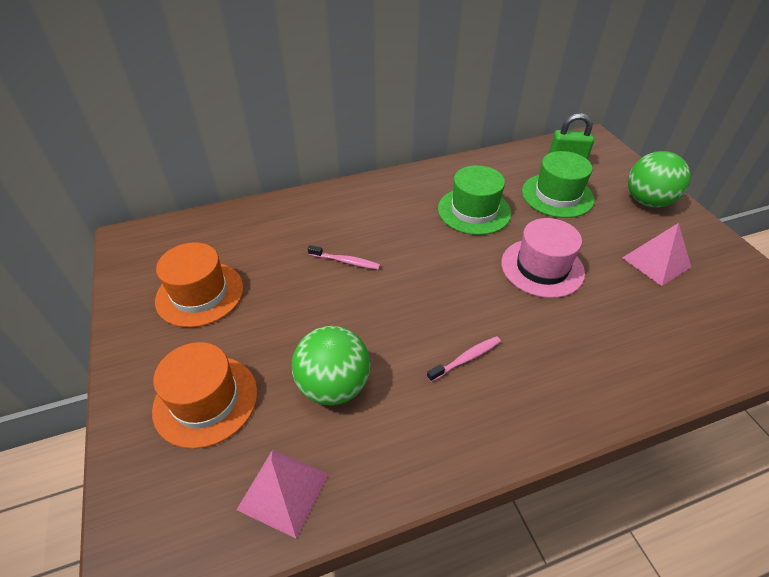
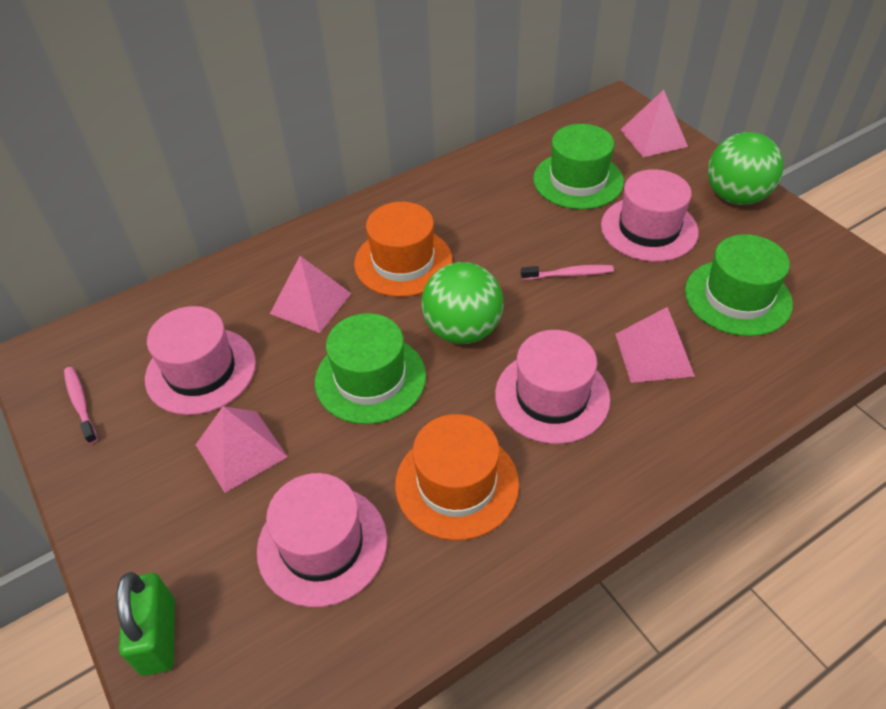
green hat: 2 -> 3
pink hat: 1 -> 4
pink pyramid: 2 -> 4

